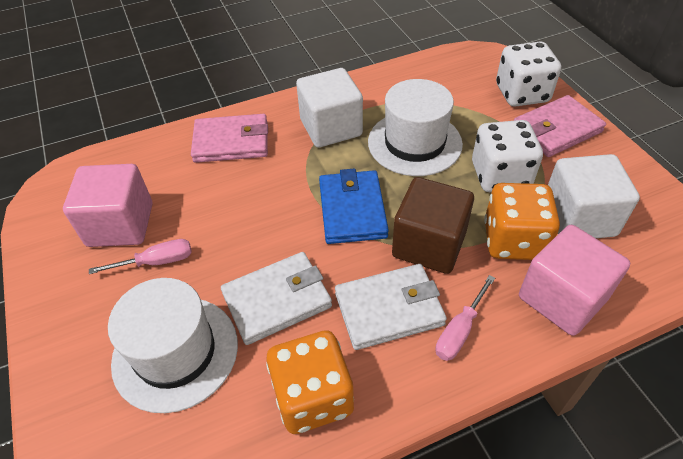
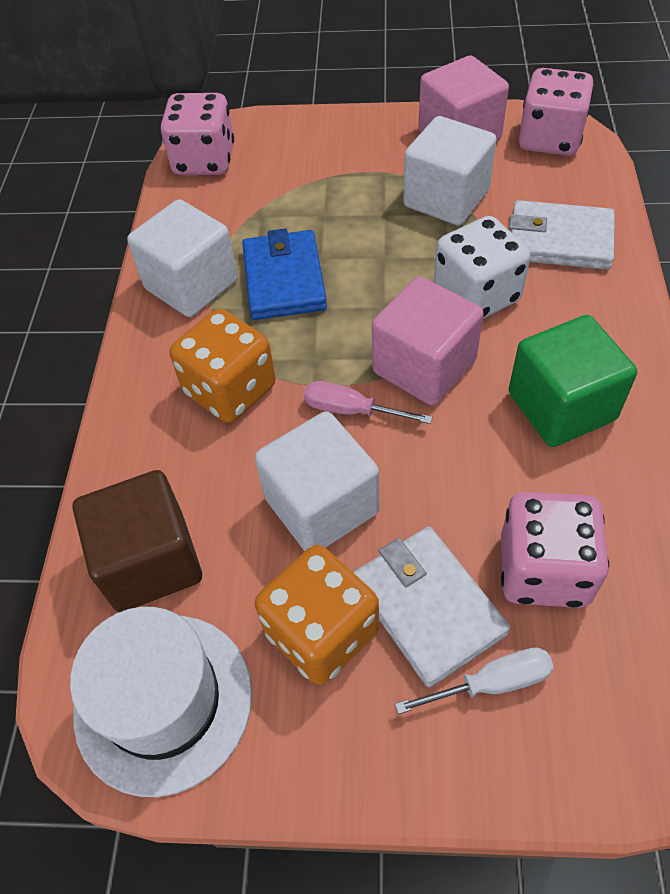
green cube: 0 -> 1
pink dice: 0 -> 3
pink screwdriver: 2 -> 1
pink wallet: 2 -> 0
white cube: 2 -> 3
white dice: 2 -> 1
white hat: 2 -> 1
white screwdriver: 0 -> 1

